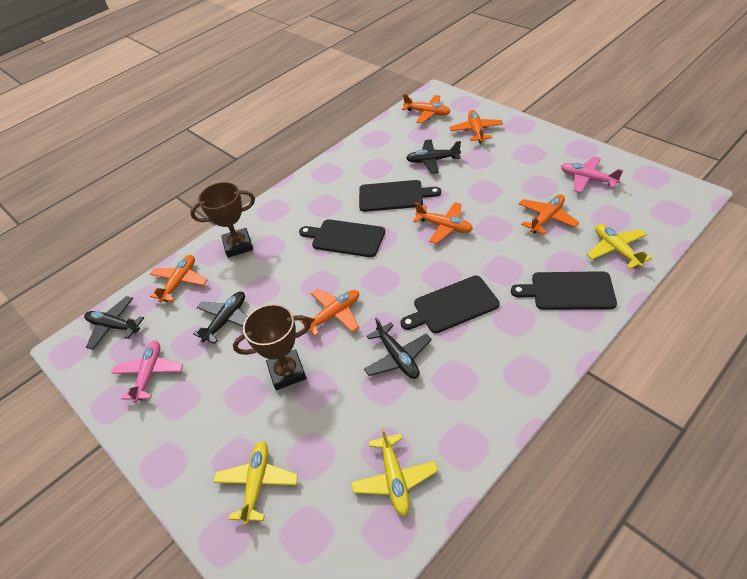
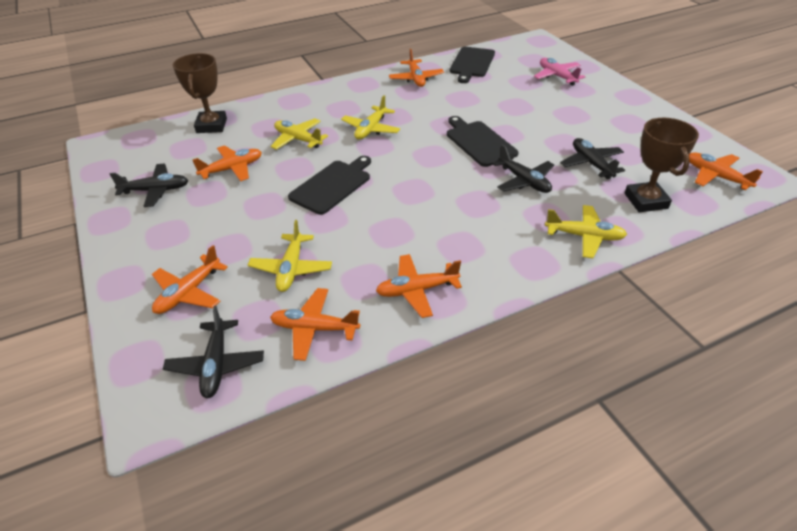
black cutting board: 4 -> 3
pink plane: 2 -> 1
yellow plane: 3 -> 4

